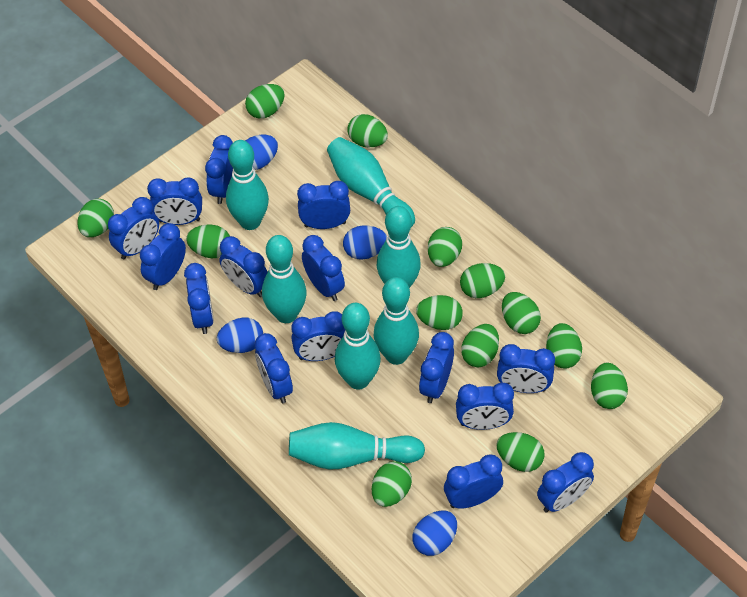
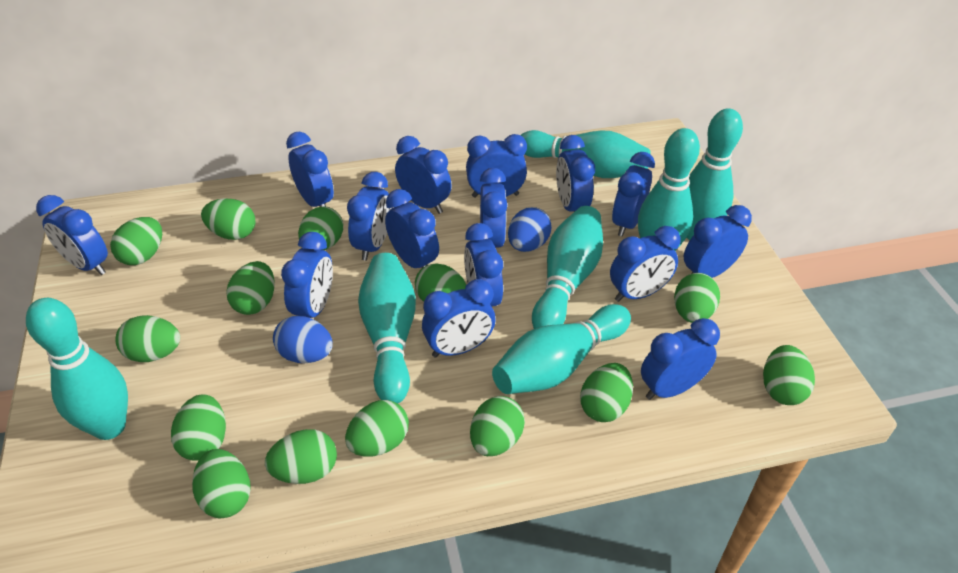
blue egg: 4 -> 2
green egg: 13 -> 14

